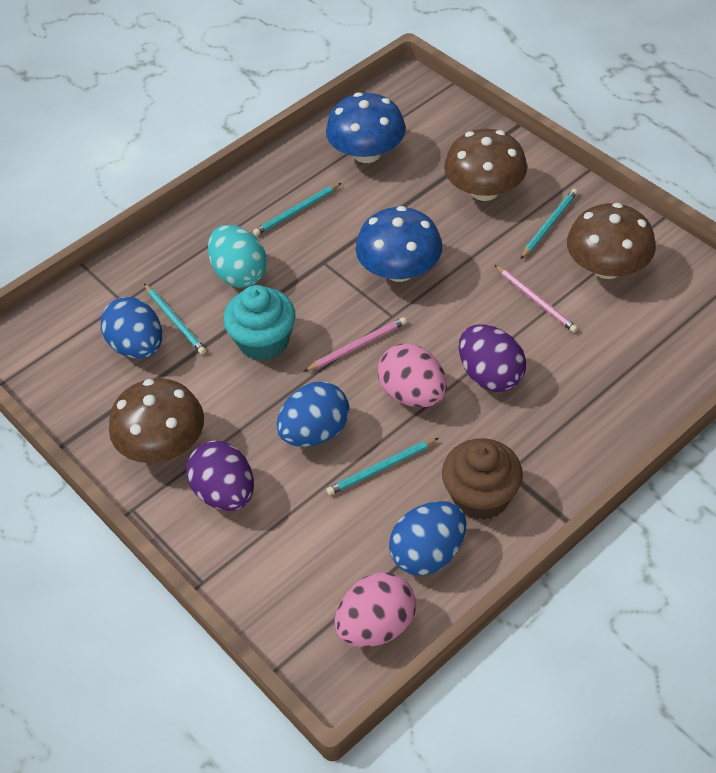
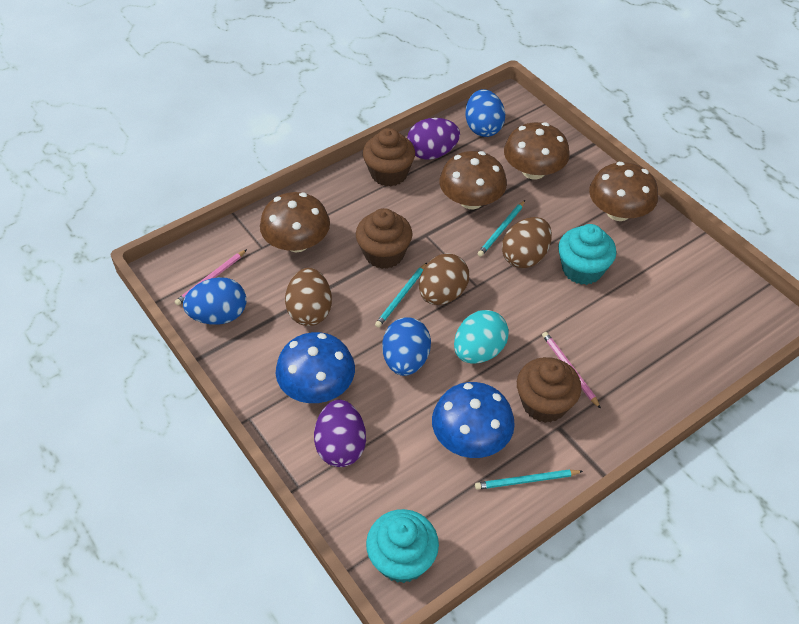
brown cupcake: 1 -> 3
brown egg: 0 -> 3
brown mushroom: 3 -> 4
pink egg: 2 -> 0
turquoise cupcake: 1 -> 2
turquoise pencil: 4 -> 3

